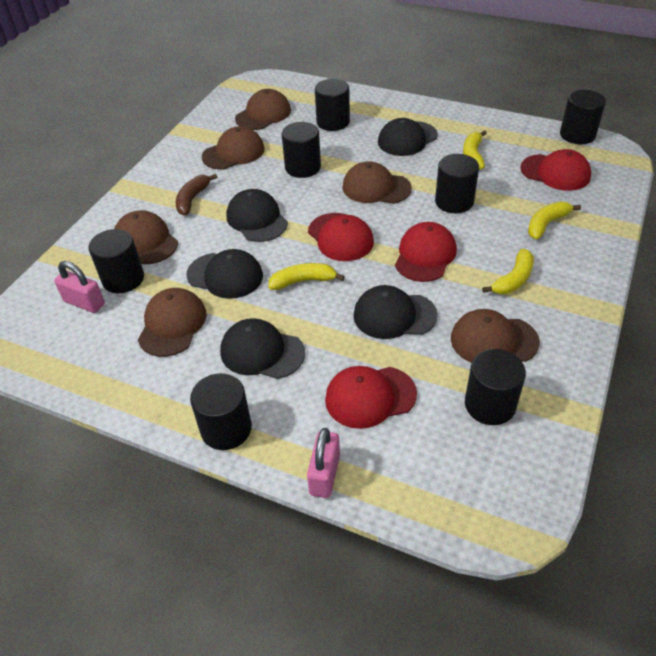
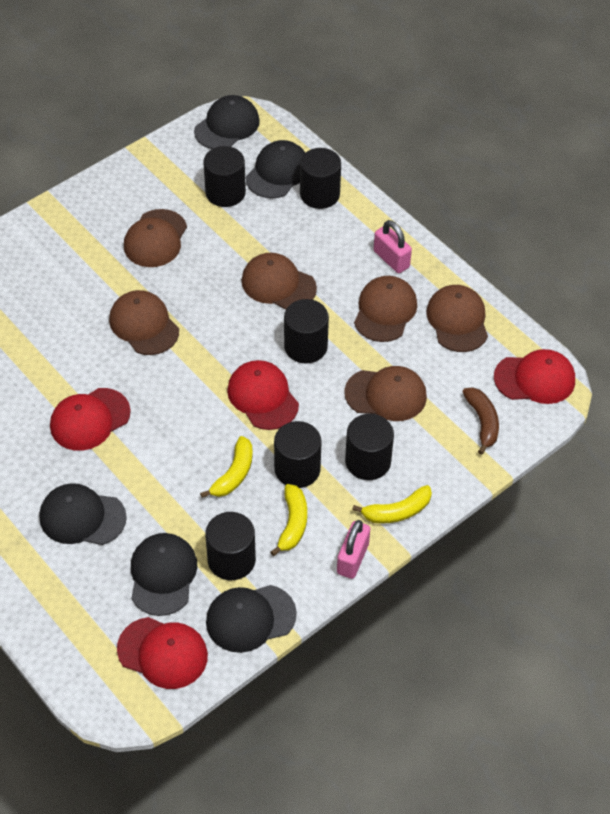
black cylinder: 7 -> 6
yellow banana: 4 -> 3

